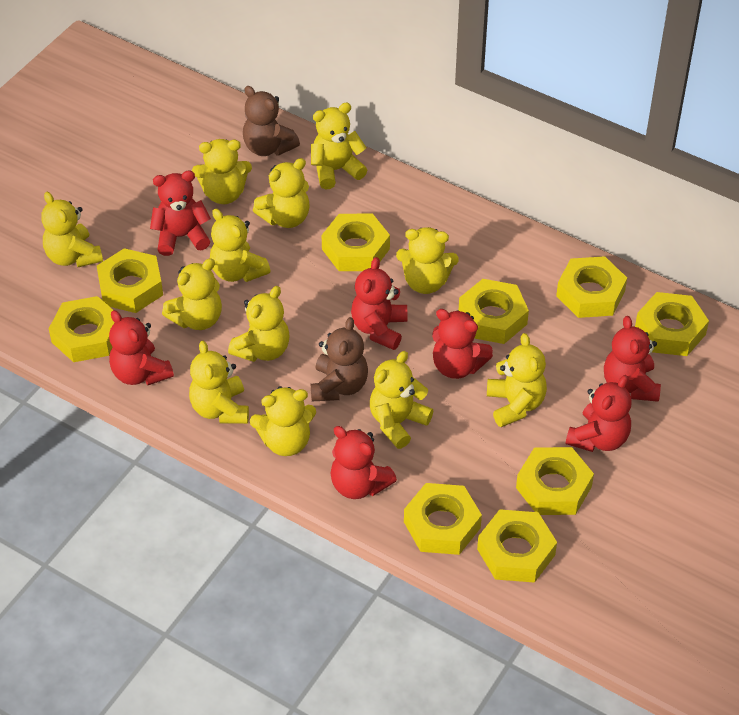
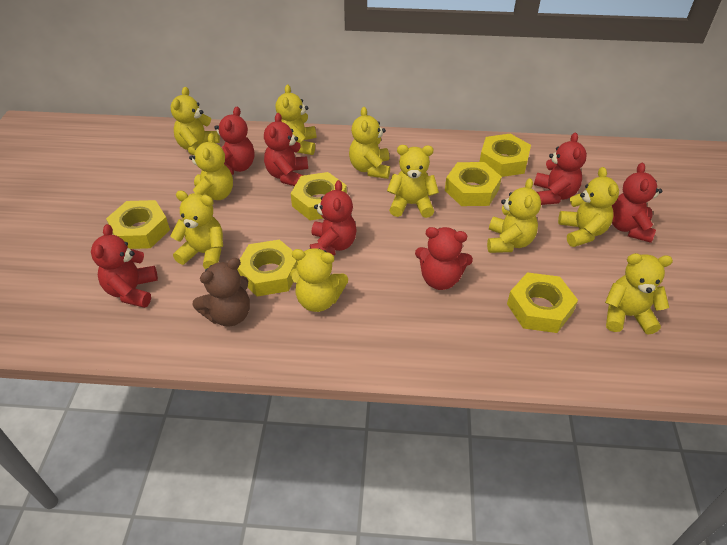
brown teddy bear: 2 -> 1
yellow nut: 9 -> 6
yellow teddy bear: 12 -> 10

